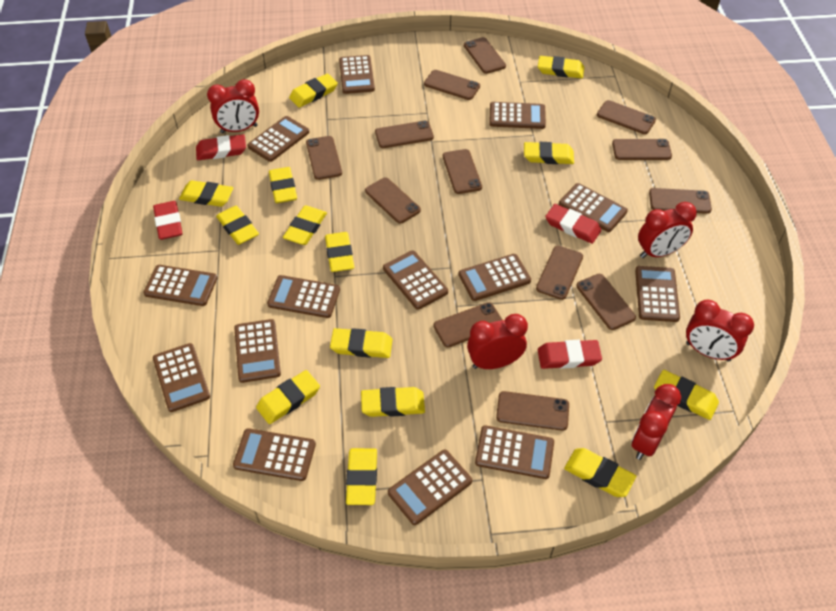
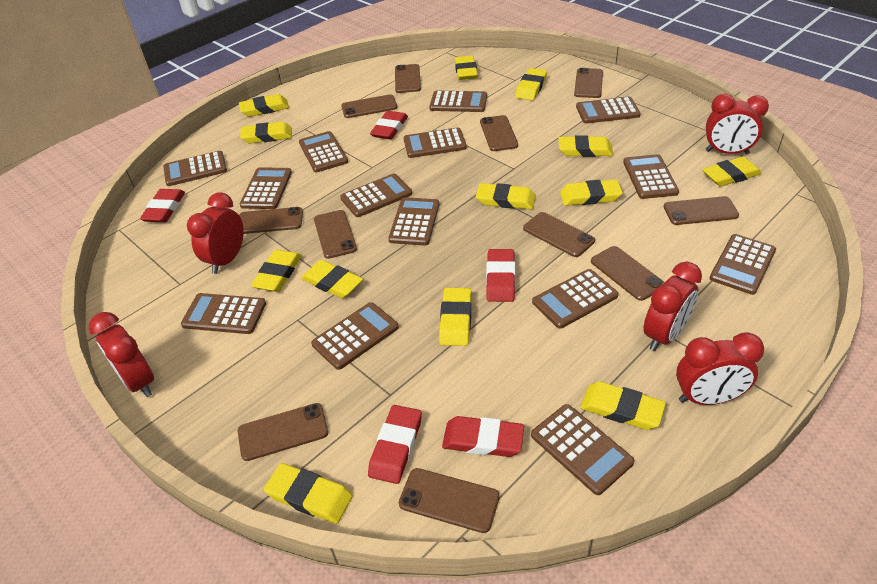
brown phone: 13 -> 11
red eraser: 4 -> 5
yellow eraser: 14 -> 13

